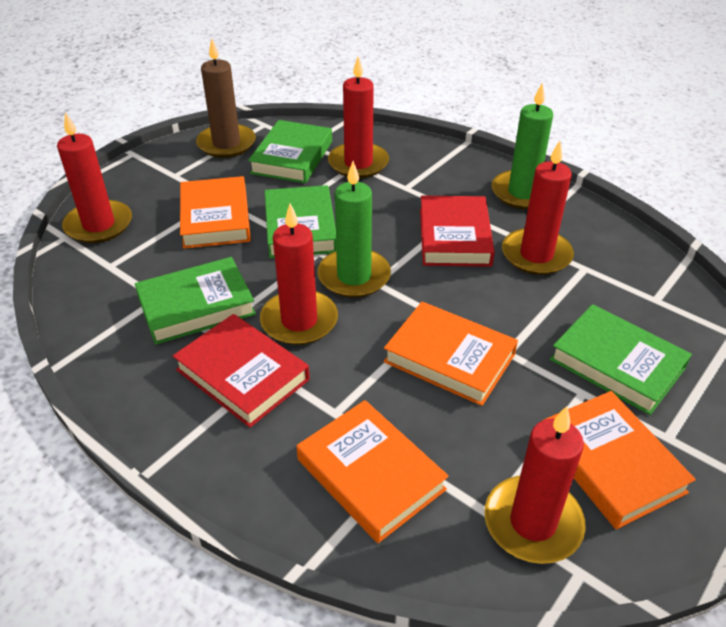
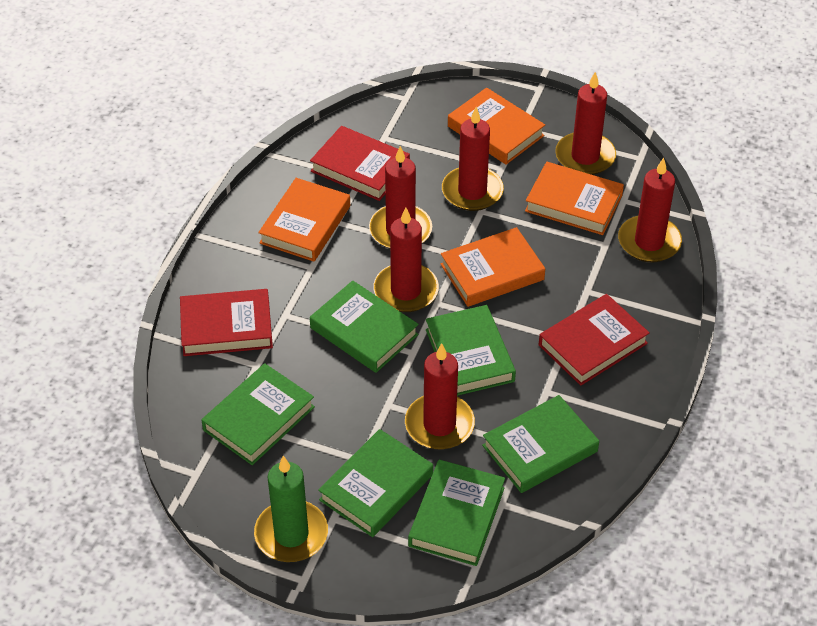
brown candle: 1 -> 0
green book: 4 -> 6
green candle: 2 -> 1
red book: 2 -> 3
red candle: 5 -> 6

